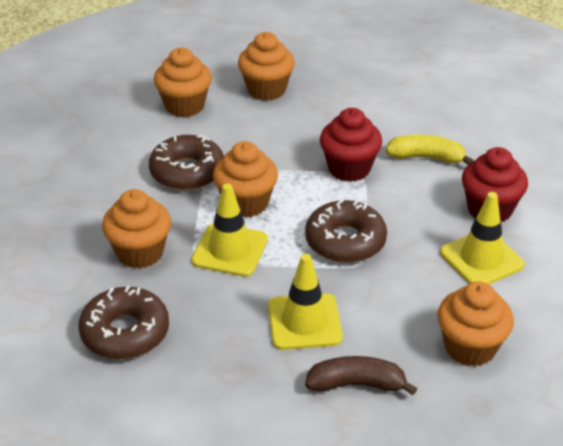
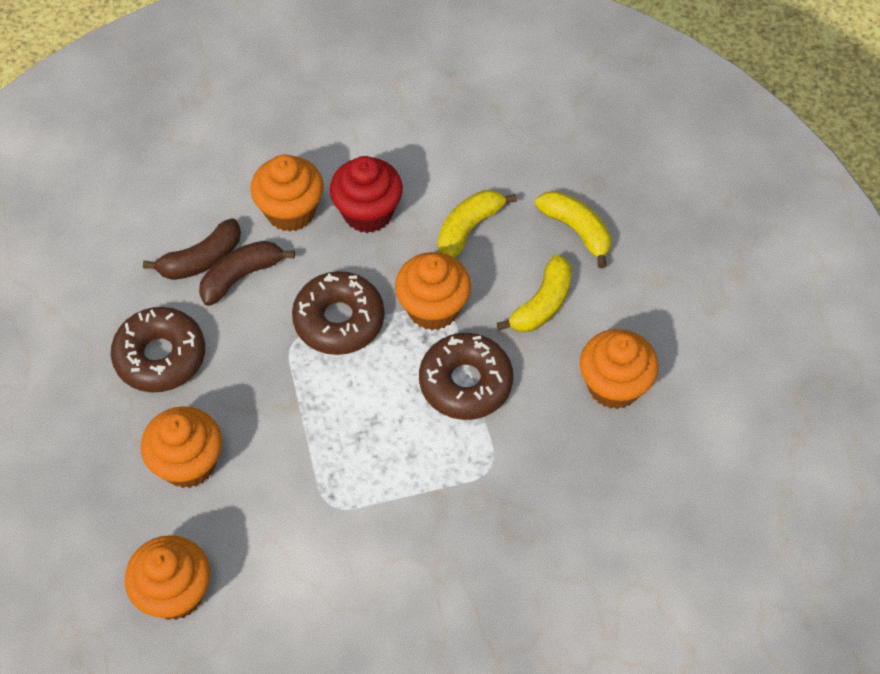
brown banana: 1 -> 2
red cupcake: 2 -> 1
yellow banana: 1 -> 3
yellow traffic cone: 3 -> 0

